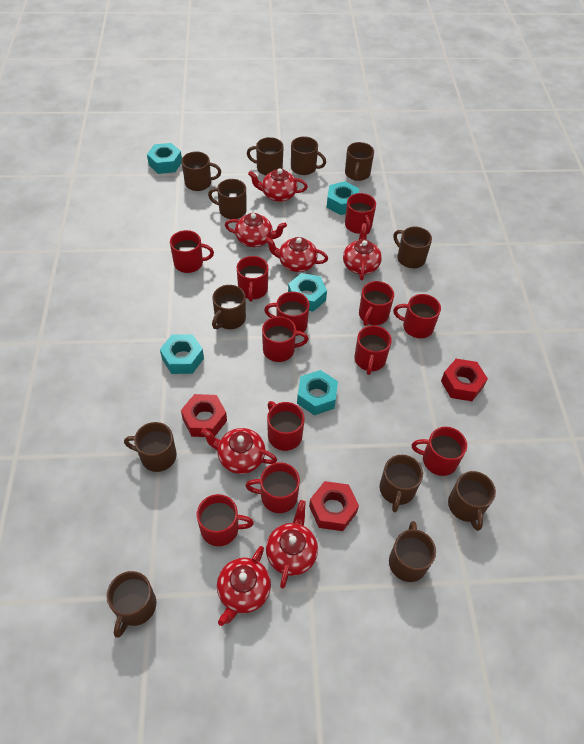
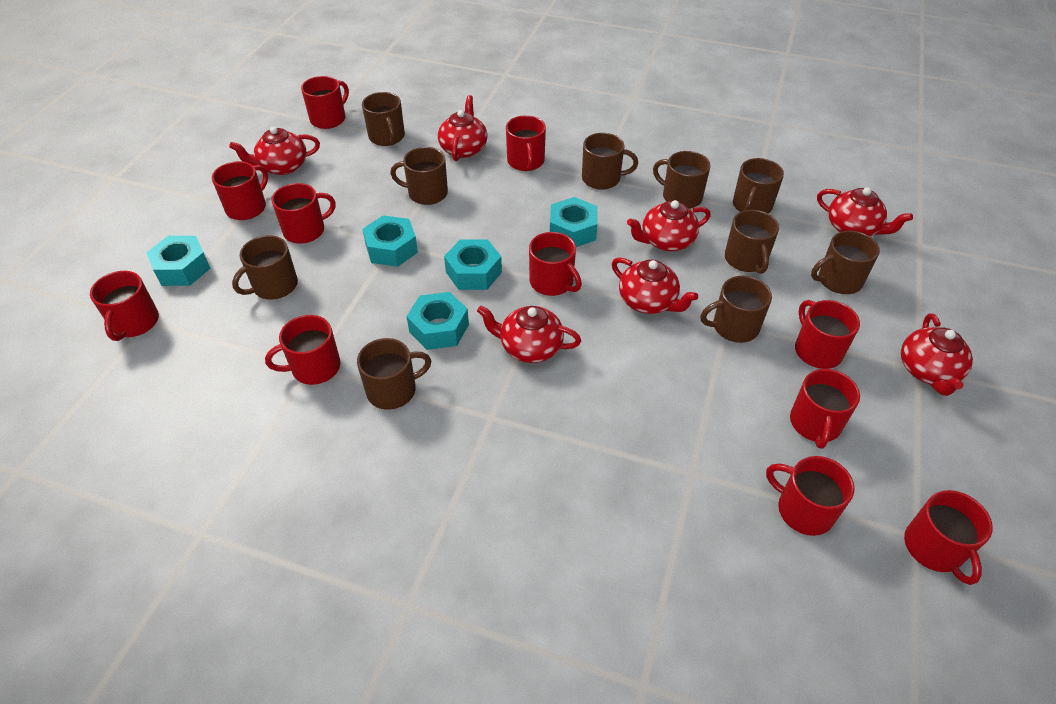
brown mug: 12 -> 10
red mug: 12 -> 11
red nut: 3 -> 0

